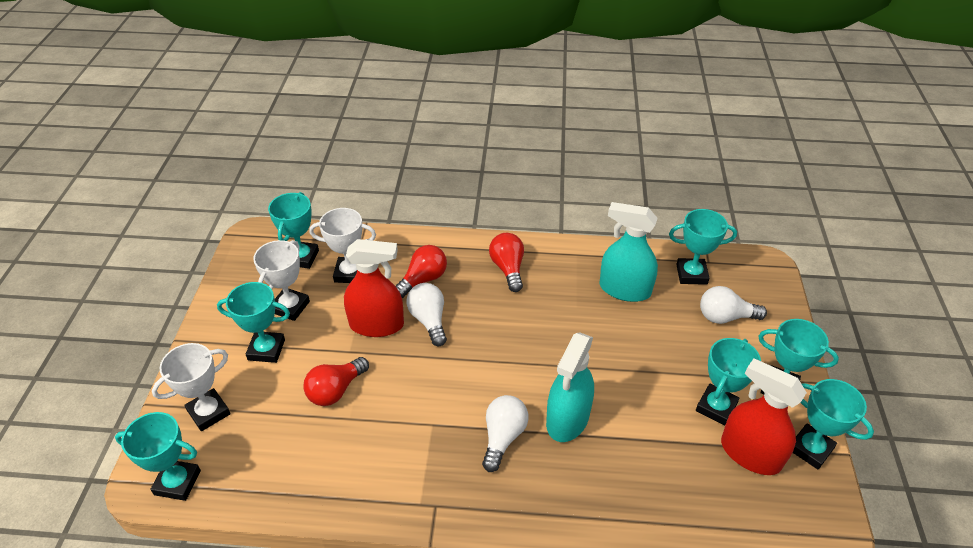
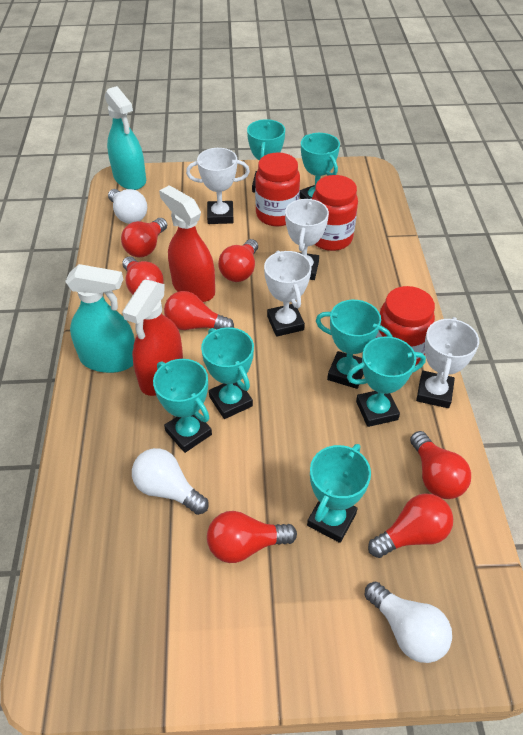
red jar: 0 -> 3
red light bulb: 3 -> 7
white trophy: 3 -> 4

